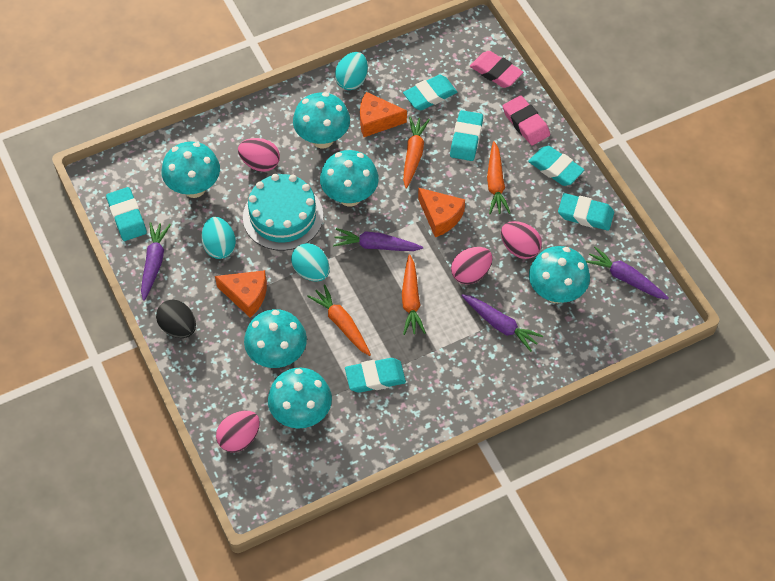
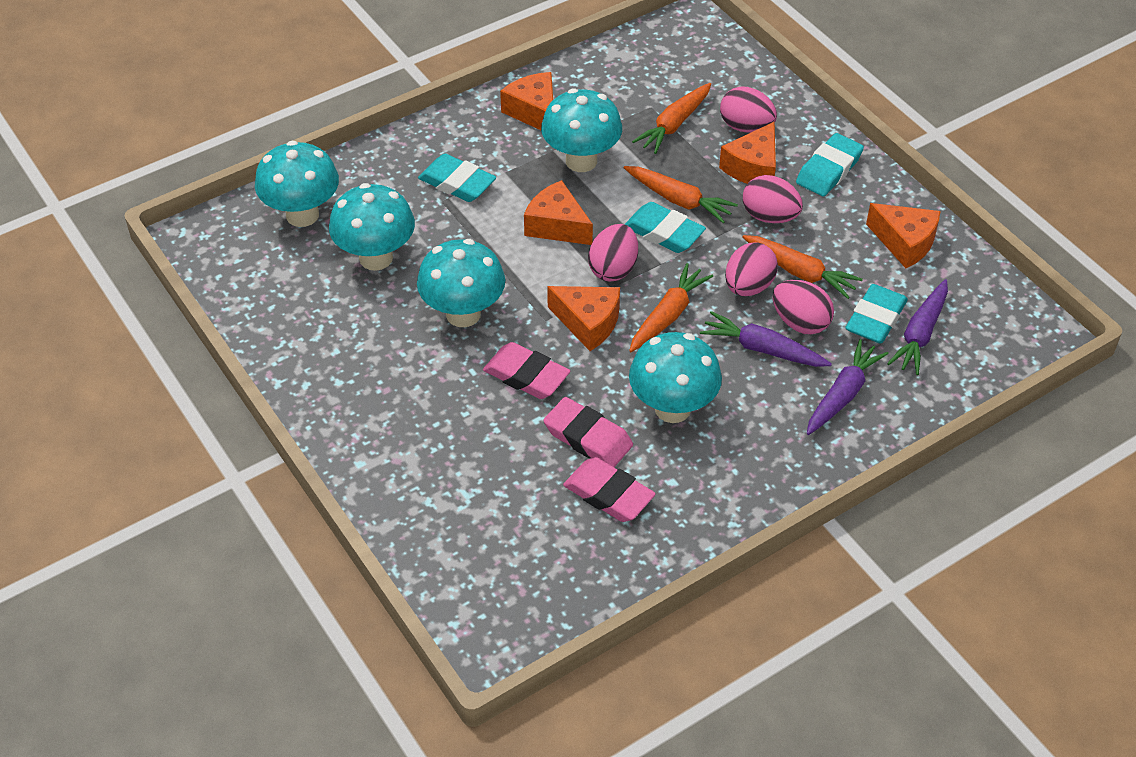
black egg: 1 -> 0
orange cheese: 3 -> 5
pink egg: 4 -> 5
pink eraser: 2 -> 3
purple carrot: 4 -> 3
turquoise cake: 1 -> 0
turquoise egg: 3 -> 0
turquoise eraser: 6 -> 4
turquoise mushroom: 6 -> 5

